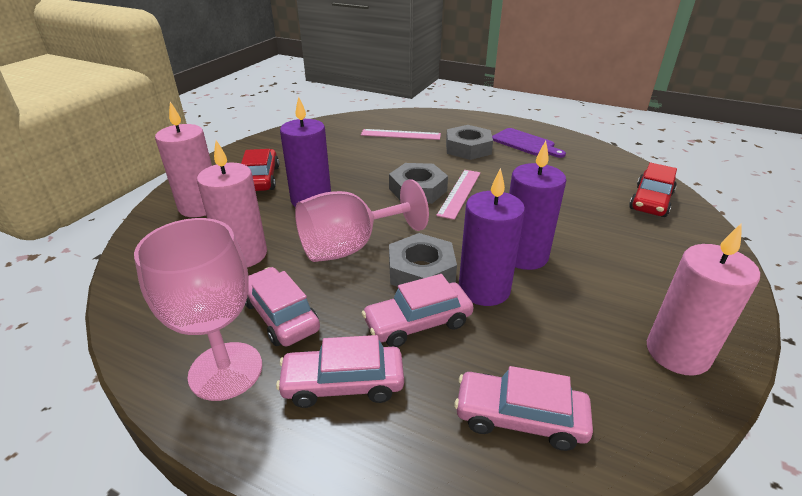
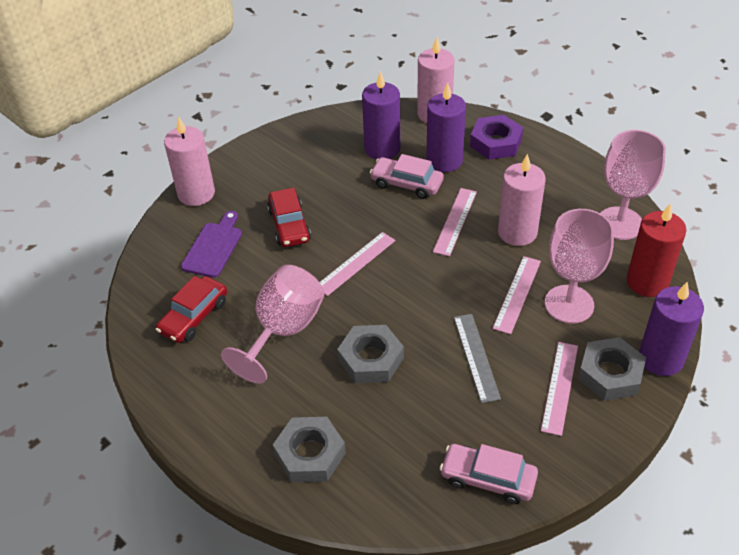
grey ruler: 0 -> 1
pink car: 4 -> 2
pink goblet: 2 -> 3
pink ruler: 2 -> 4
purple nut: 0 -> 1
red candle: 0 -> 1

